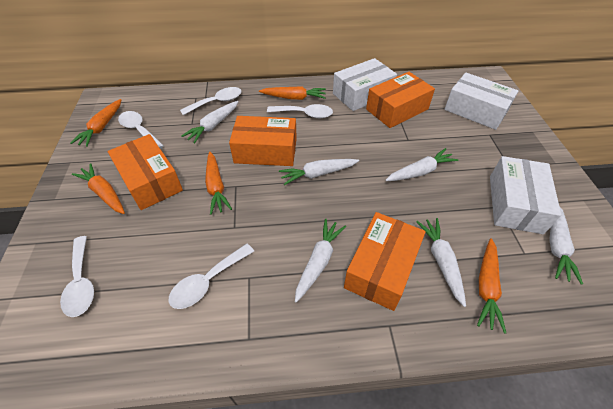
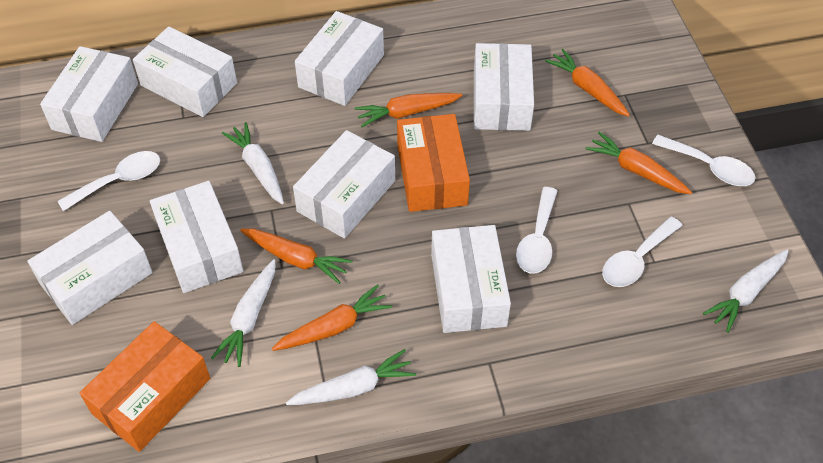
orange box: 4 -> 2
white box: 3 -> 8
white carrot: 6 -> 4
white spoon: 5 -> 4

